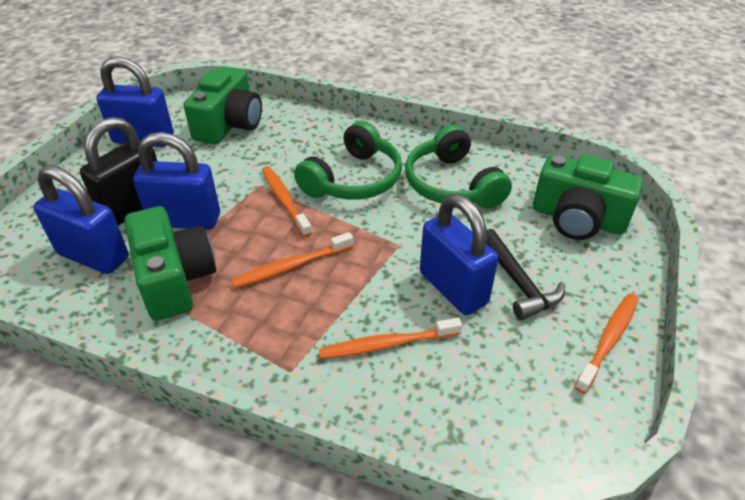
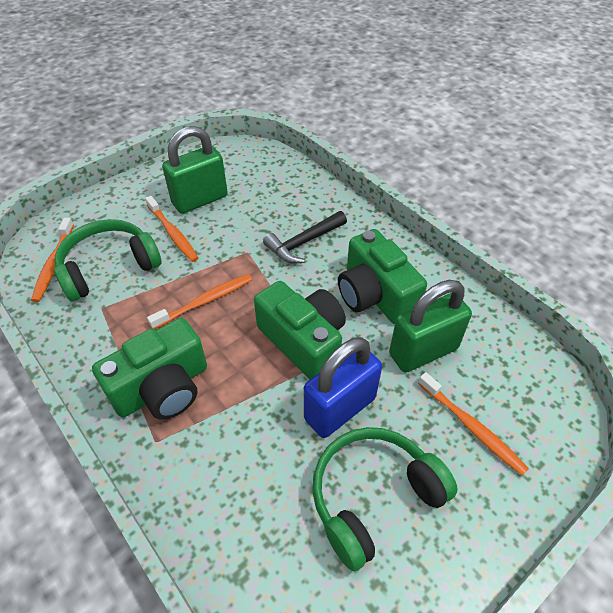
black padlock: 1 -> 0
blue padlock: 4 -> 1
green padlock: 0 -> 2

